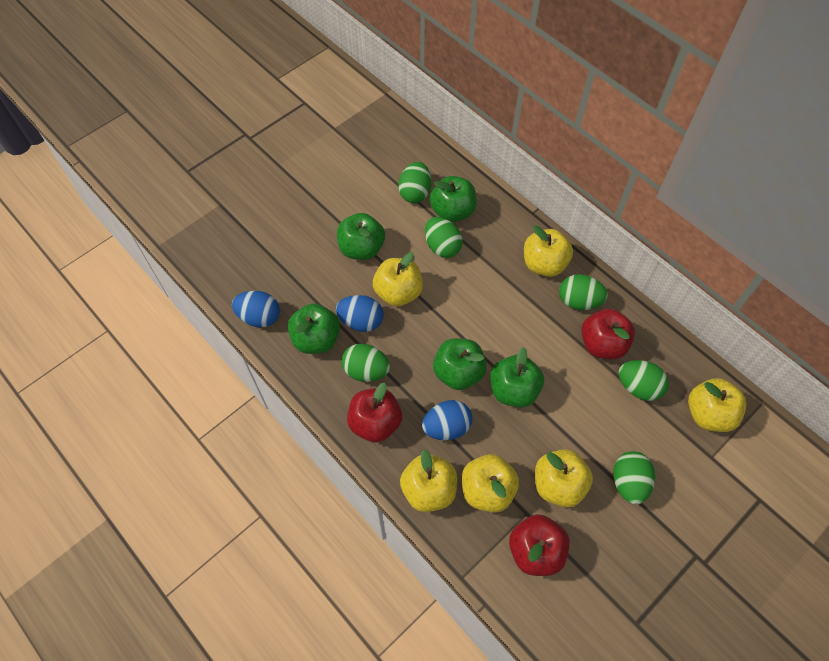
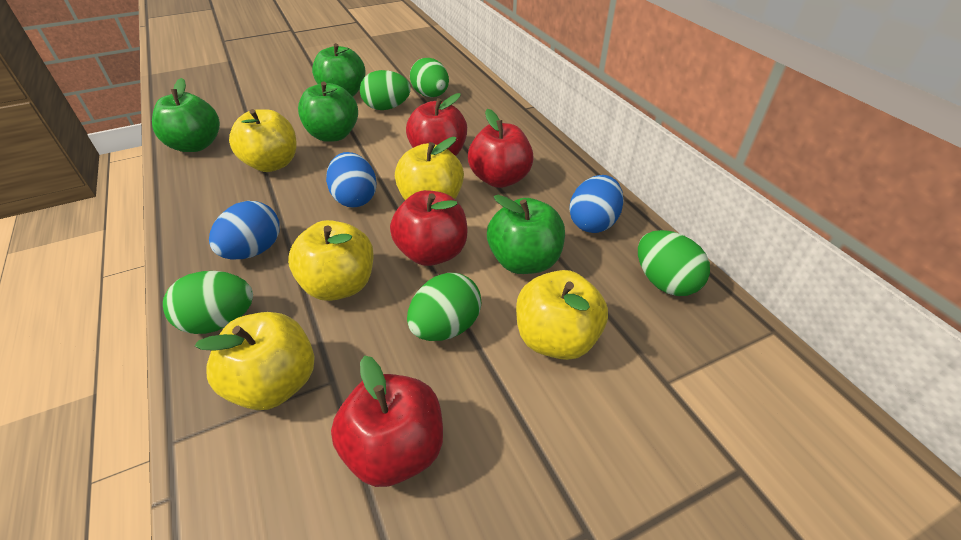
green apple: 5 -> 4
green egg: 6 -> 5
red apple: 3 -> 4
yellow apple: 6 -> 5

